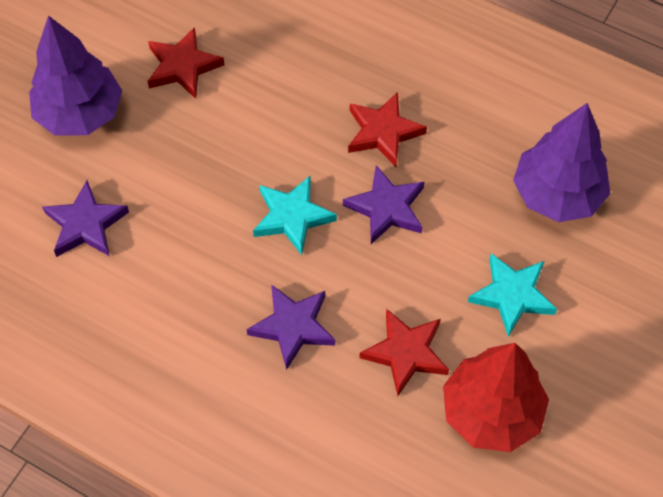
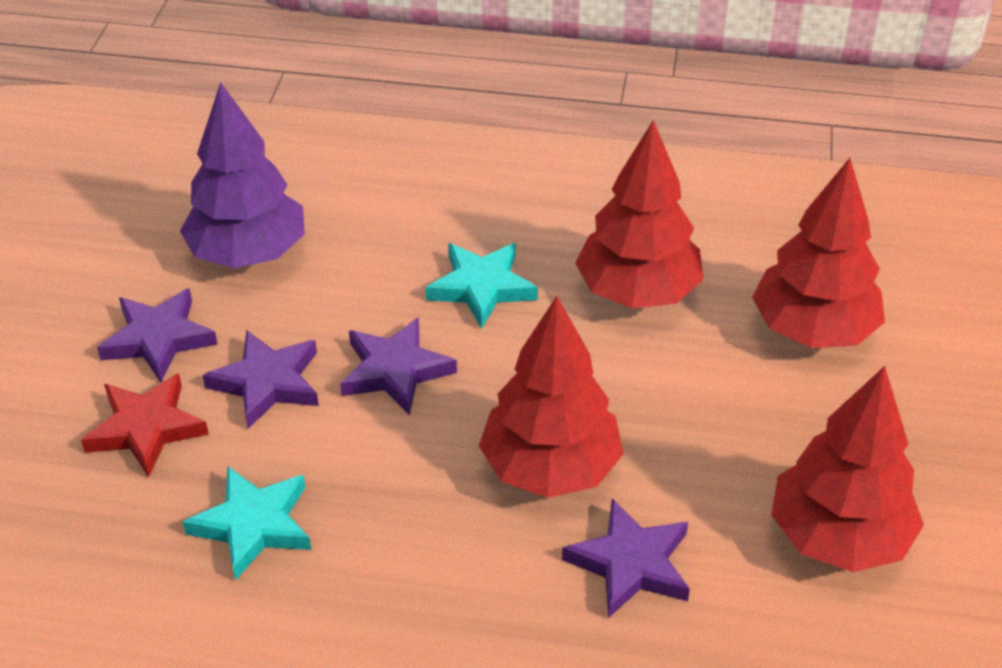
purple star: 3 -> 4
purple tree: 2 -> 1
red star: 3 -> 1
red tree: 1 -> 4

